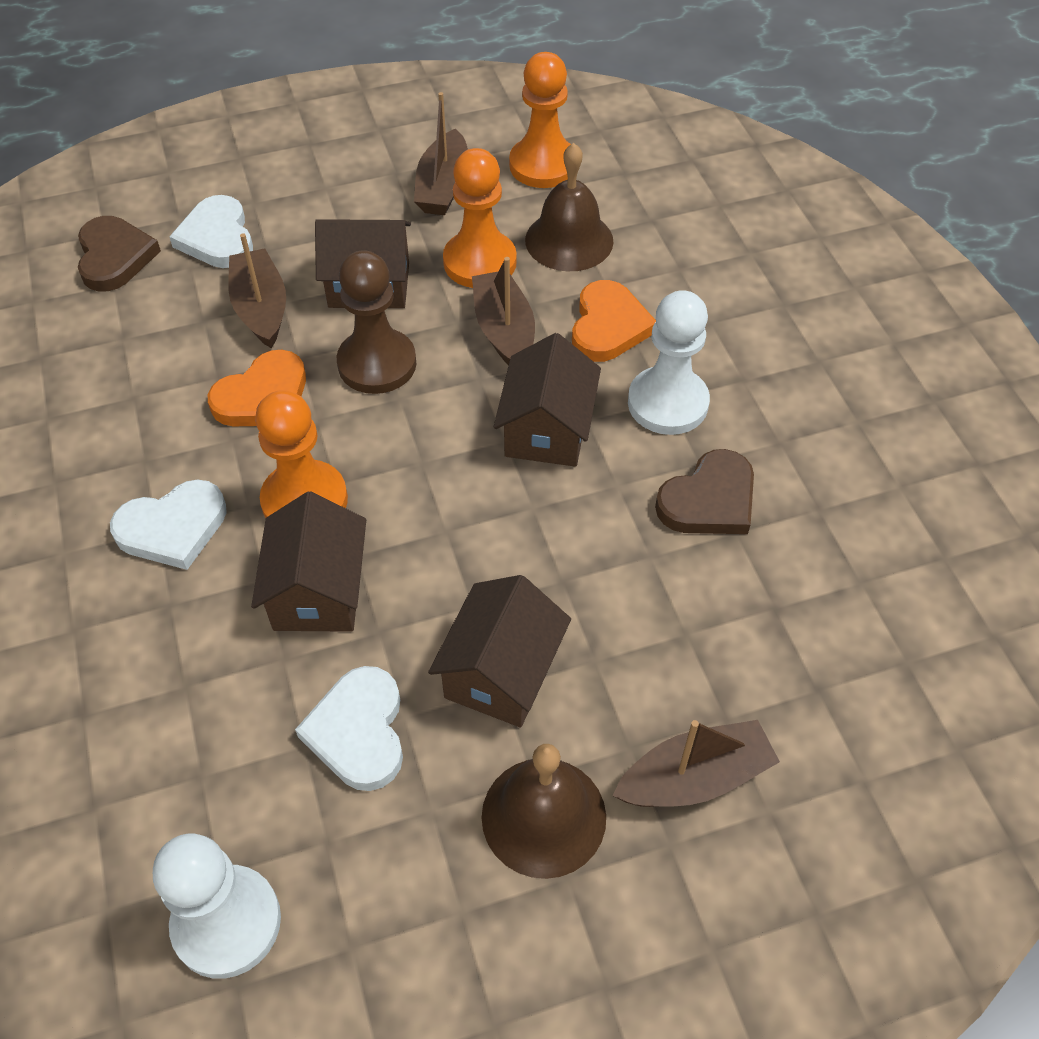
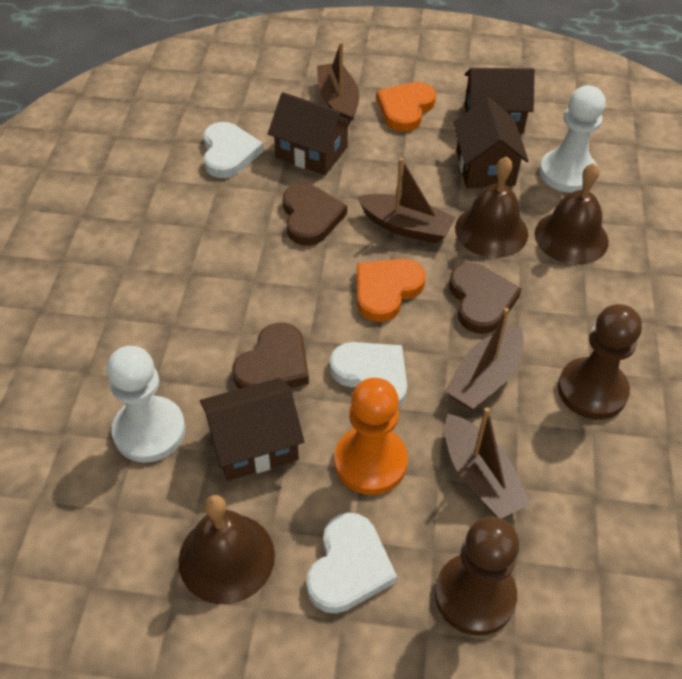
brown bell: 2 -> 3
brown heart: 2 -> 3
brown pawn: 1 -> 2
orange pawn: 3 -> 1

